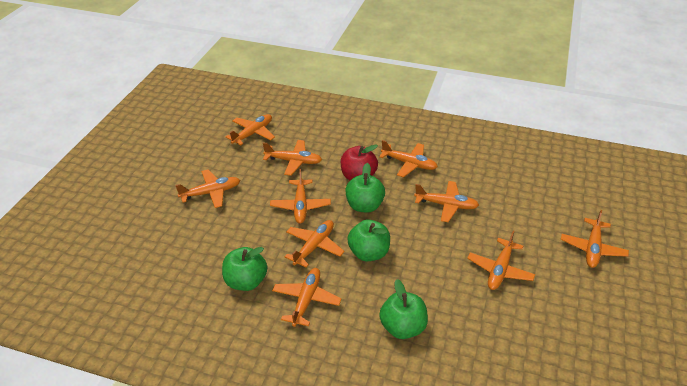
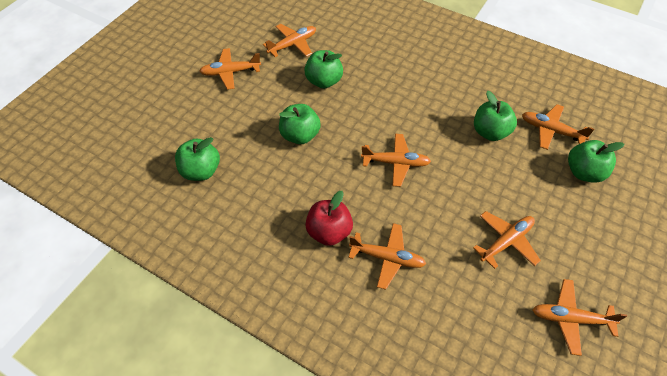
green apple: 4 -> 5
orange plane: 10 -> 7

